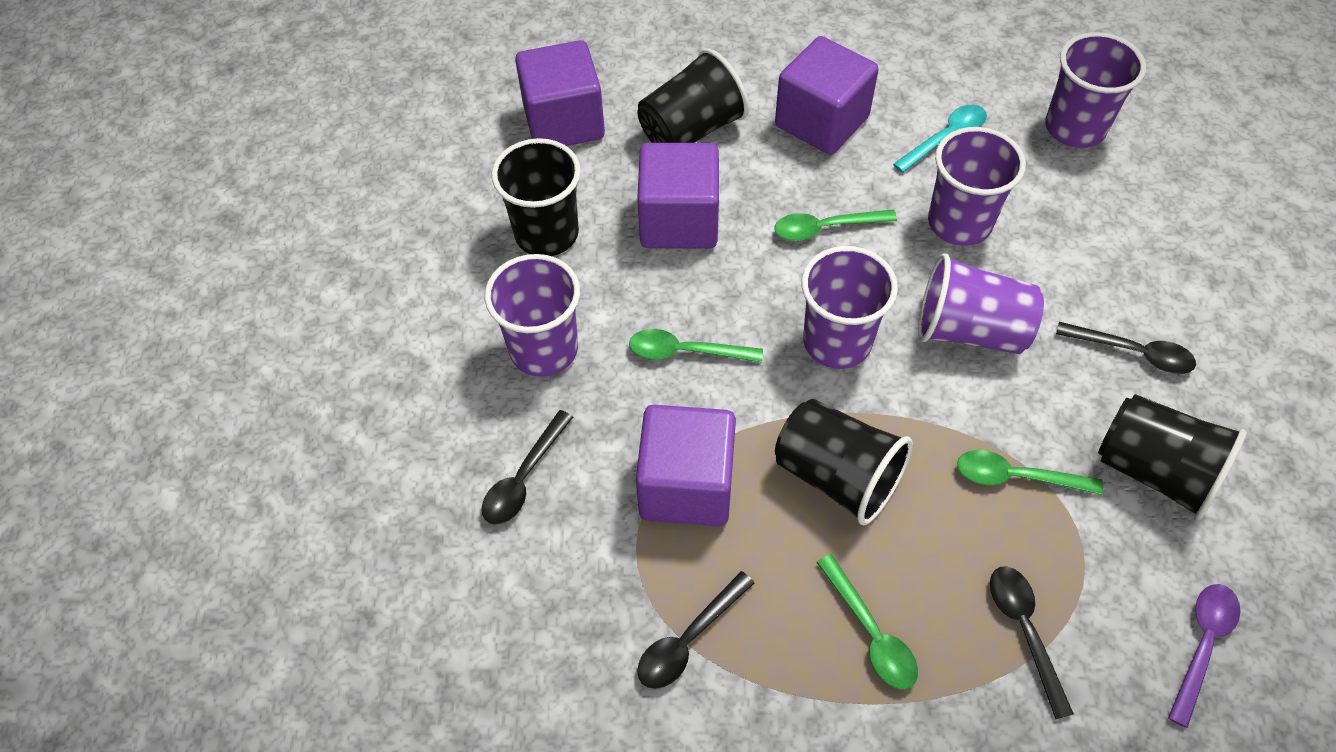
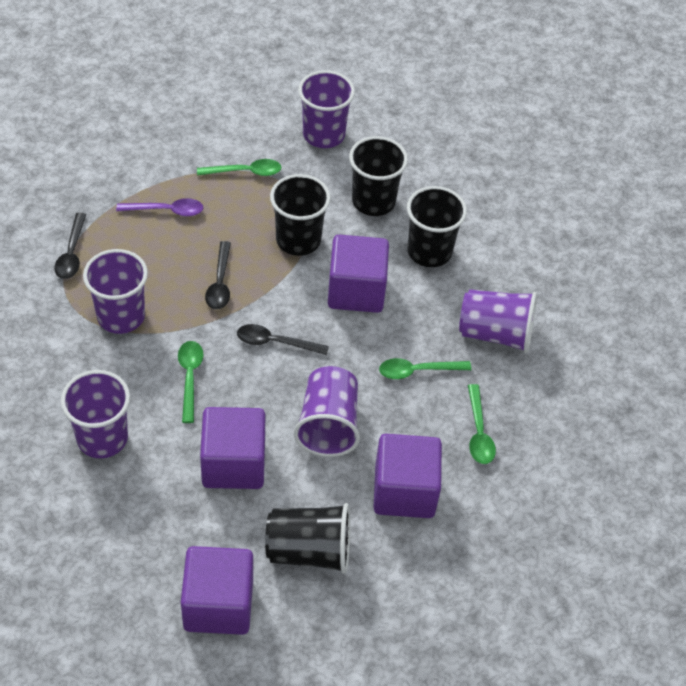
black spoon: 4 -> 3
turquoise spoon: 1 -> 0

